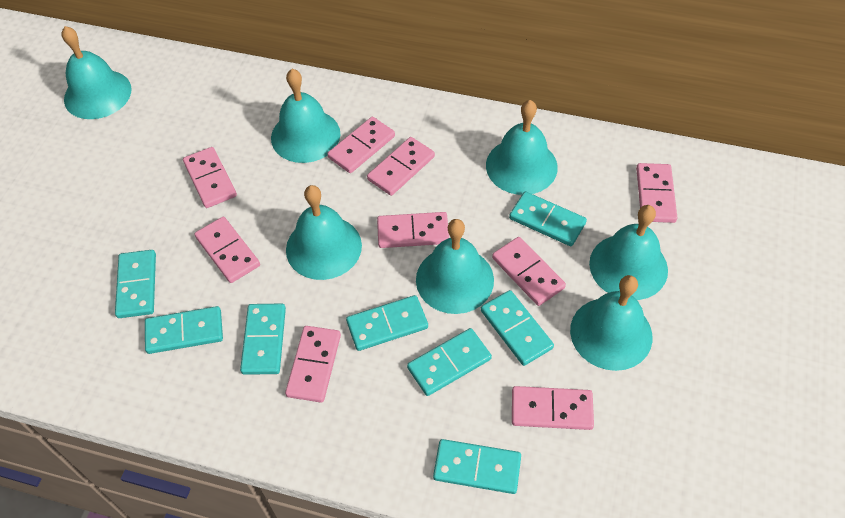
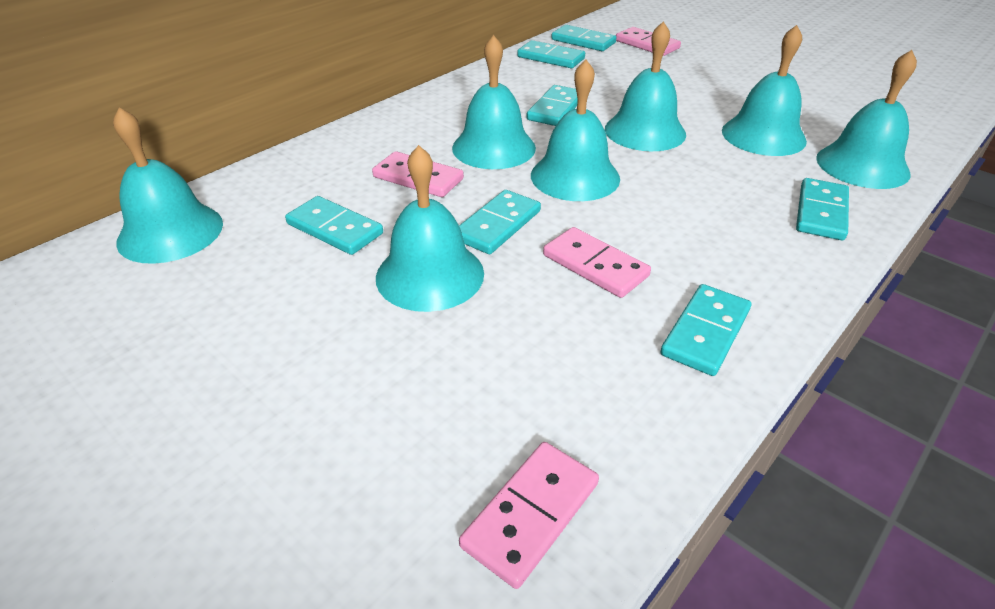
pink domino: 9 -> 4
turquoise domino: 8 -> 7

